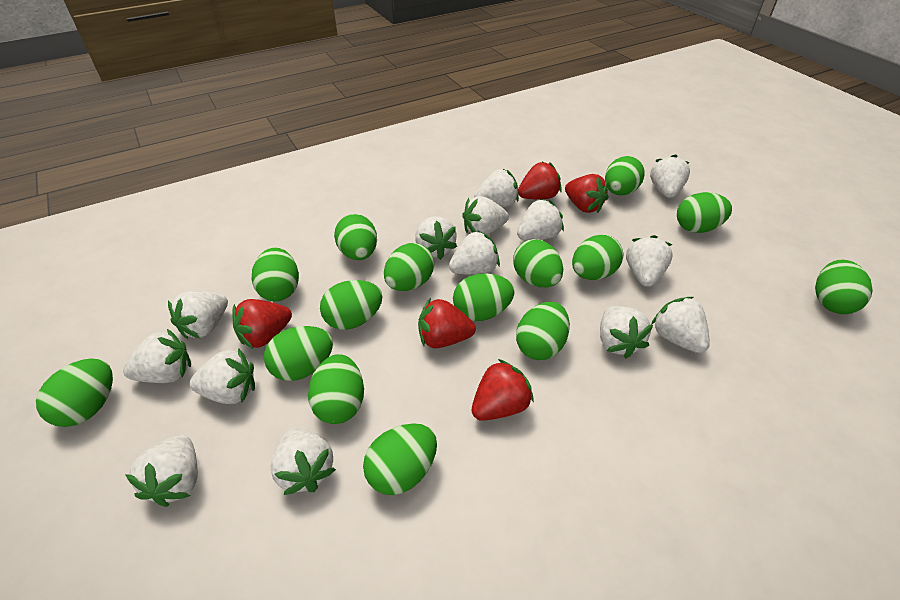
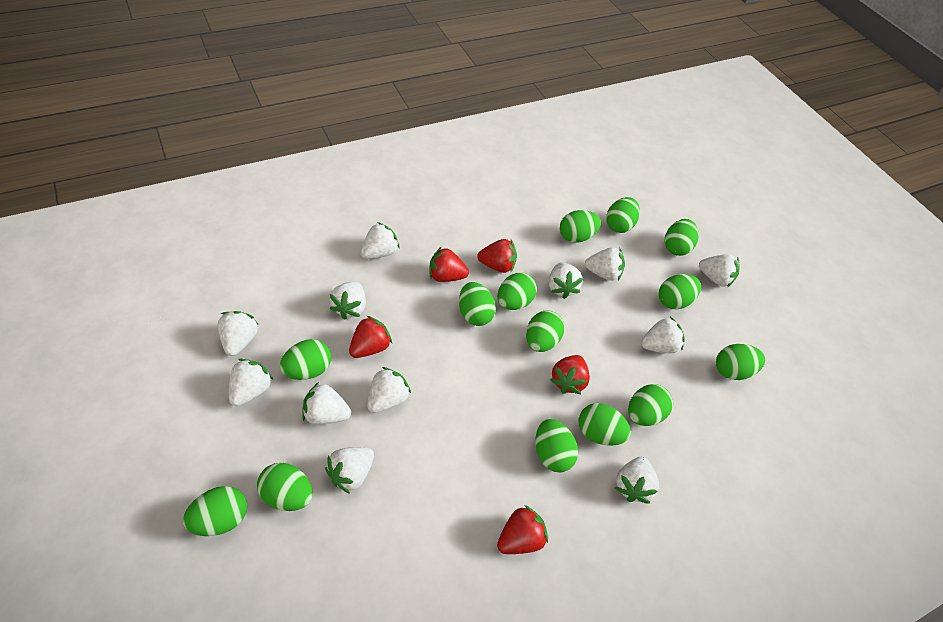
green egg: 15 -> 14
white strawberry: 14 -> 12

